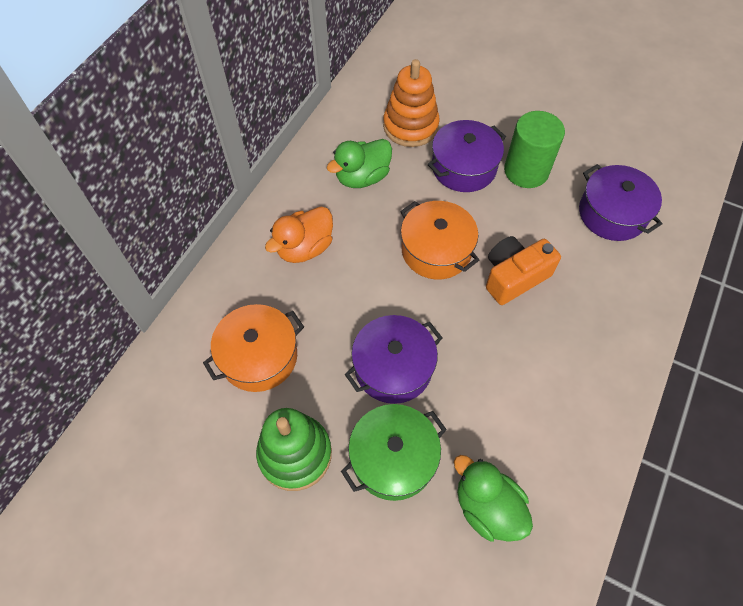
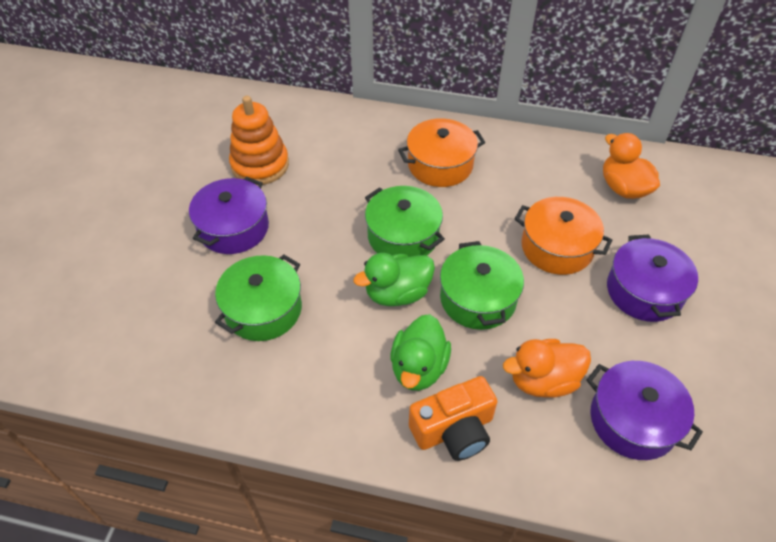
green cylinder: 1 -> 0
green pot: 1 -> 3
green stacking toy: 1 -> 0
orange duck: 1 -> 2

